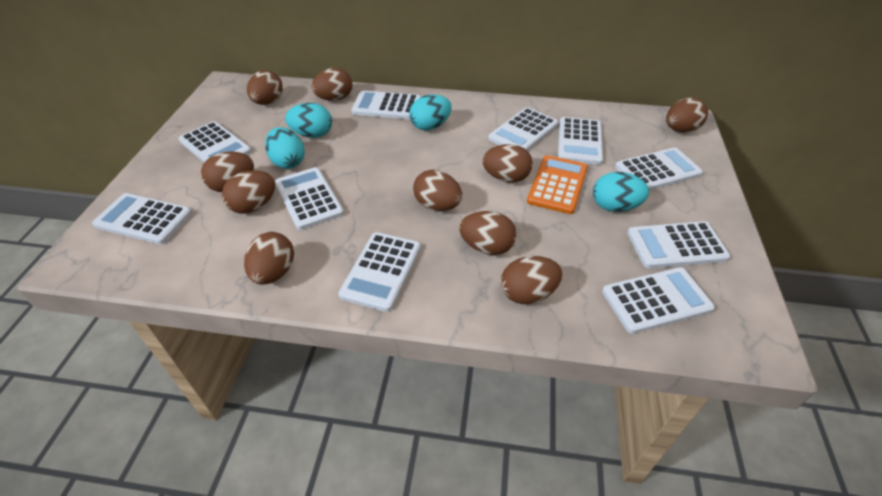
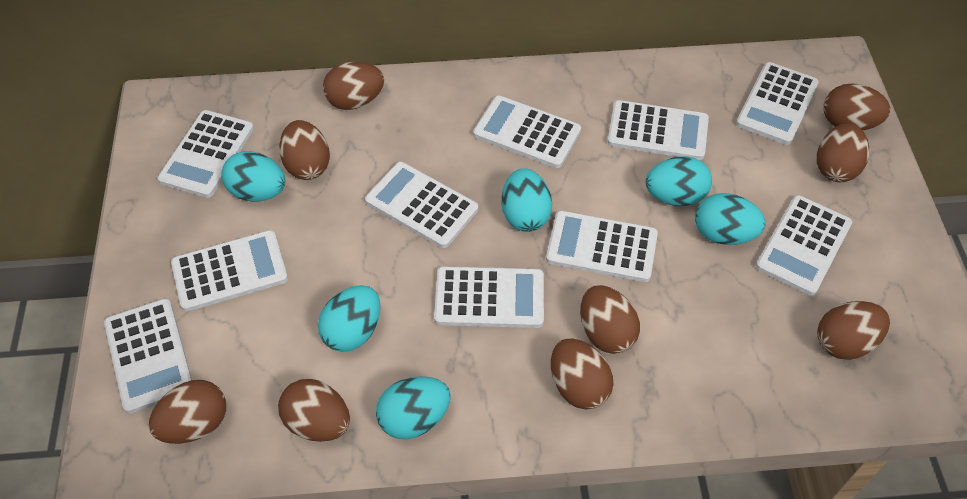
brown egg: 10 -> 9
orange calculator: 1 -> 0
turquoise egg: 4 -> 6

